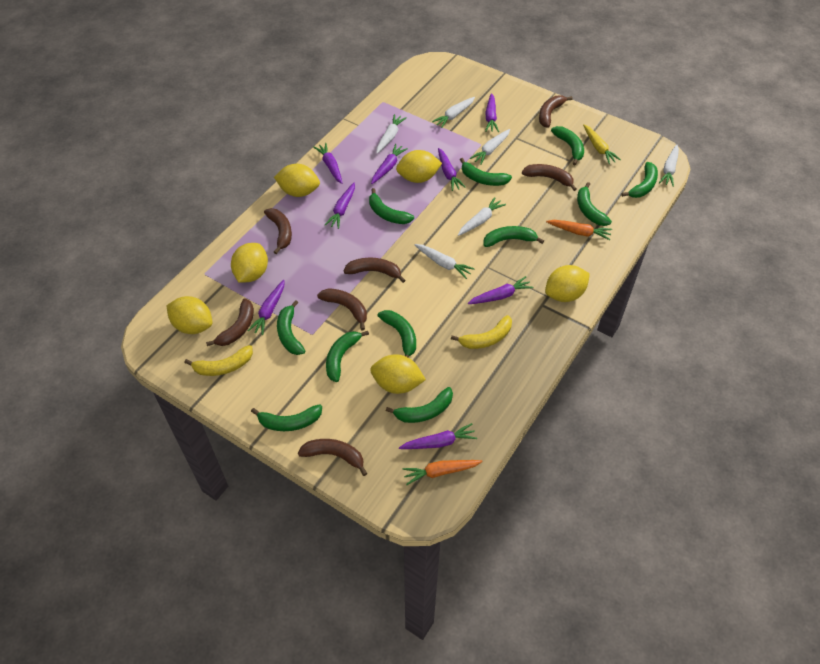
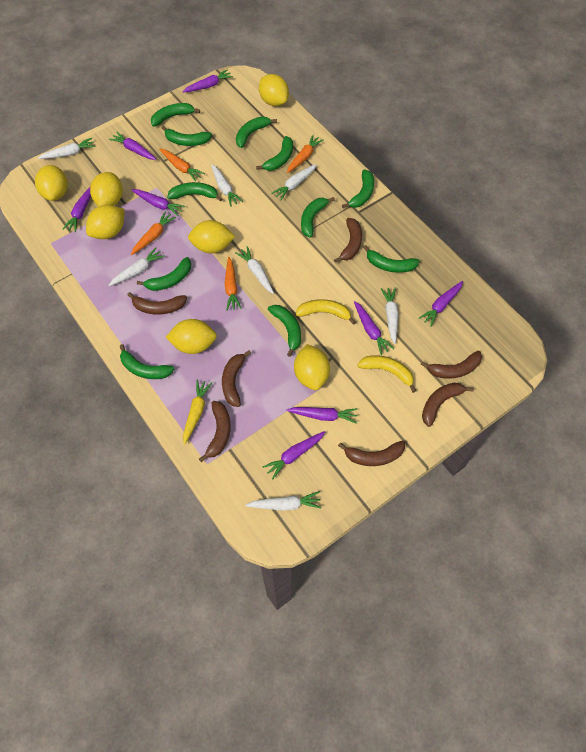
orange carrot: 2 -> 4
white carrot: 6 -> 7
yellow lemon: 6 -> 7

